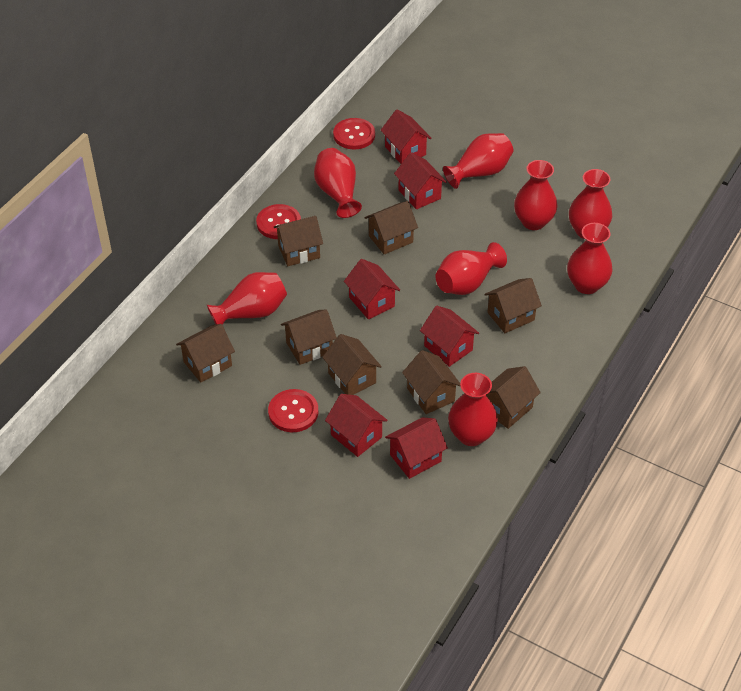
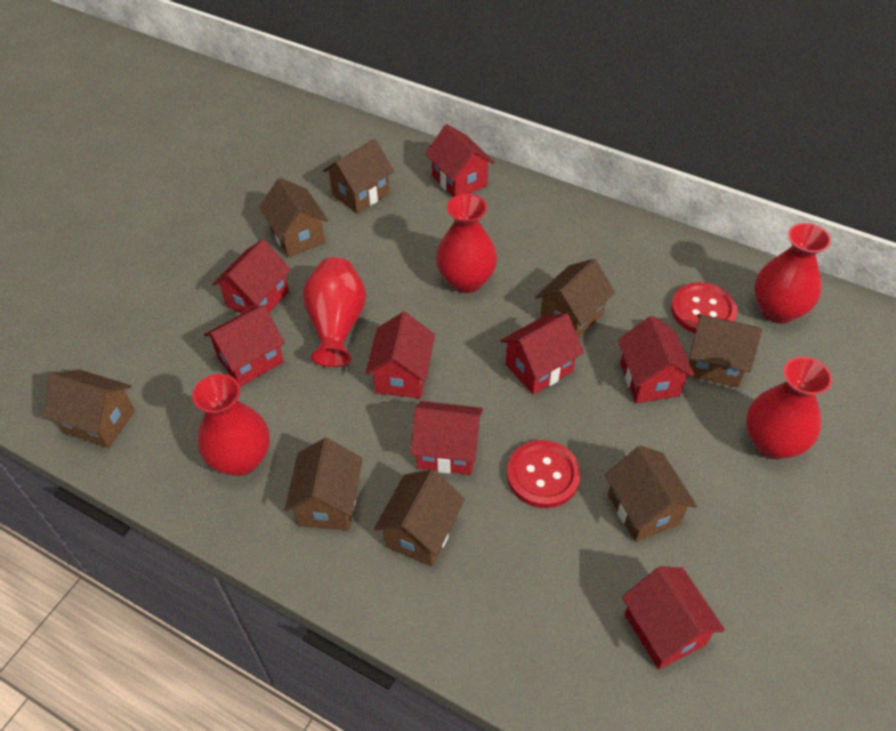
red button: 3 -> 2
red house: 6 -> 8
red vase: 8 -> 5

